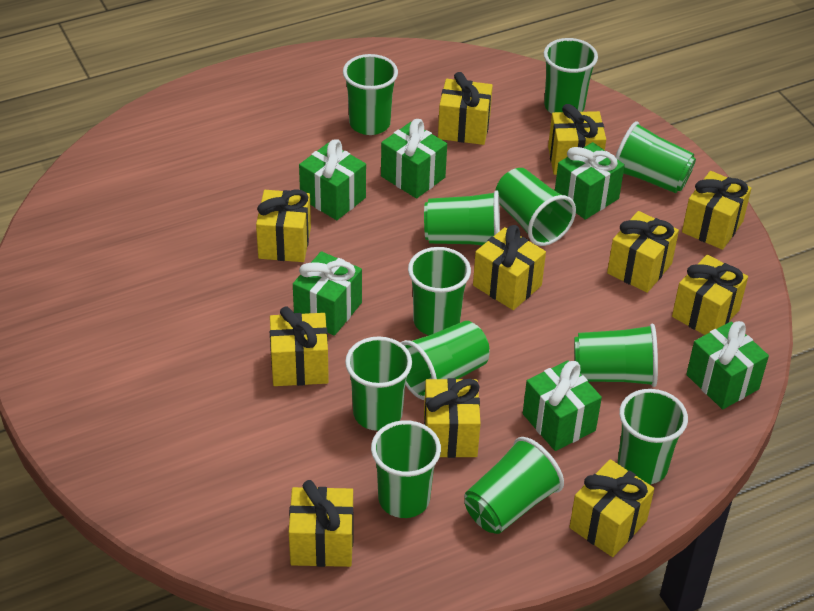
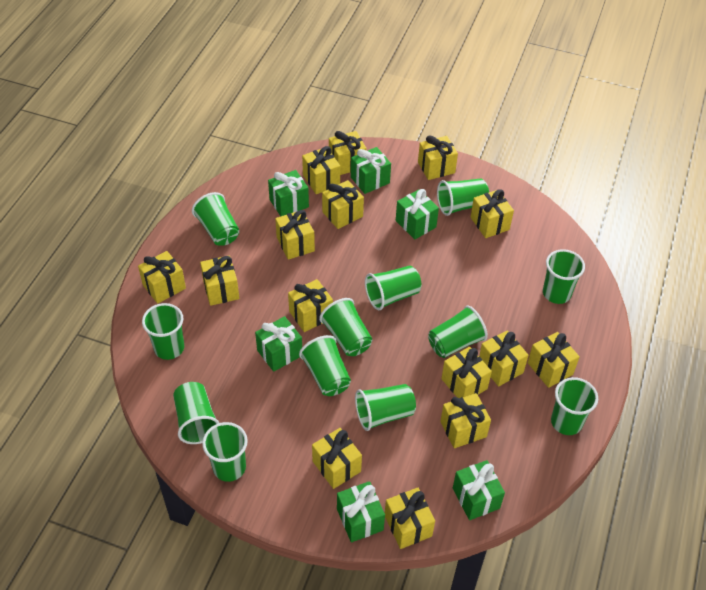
yellow gift: 11 -> 15

